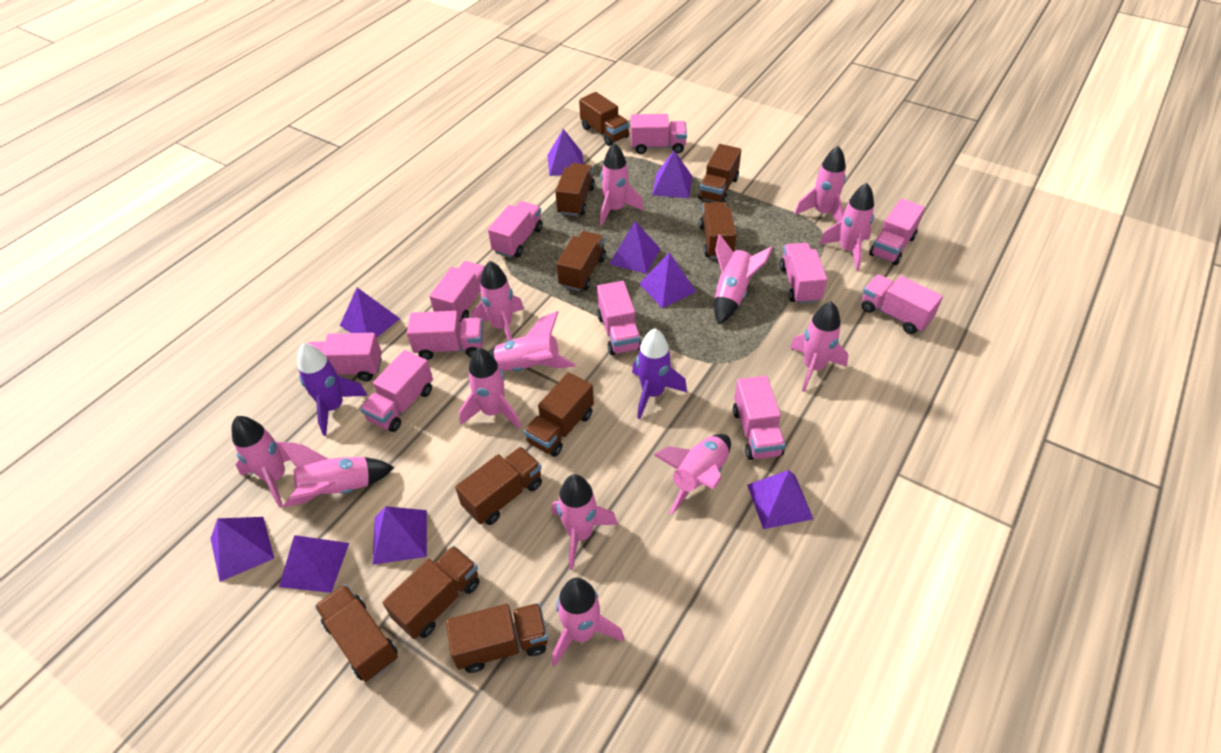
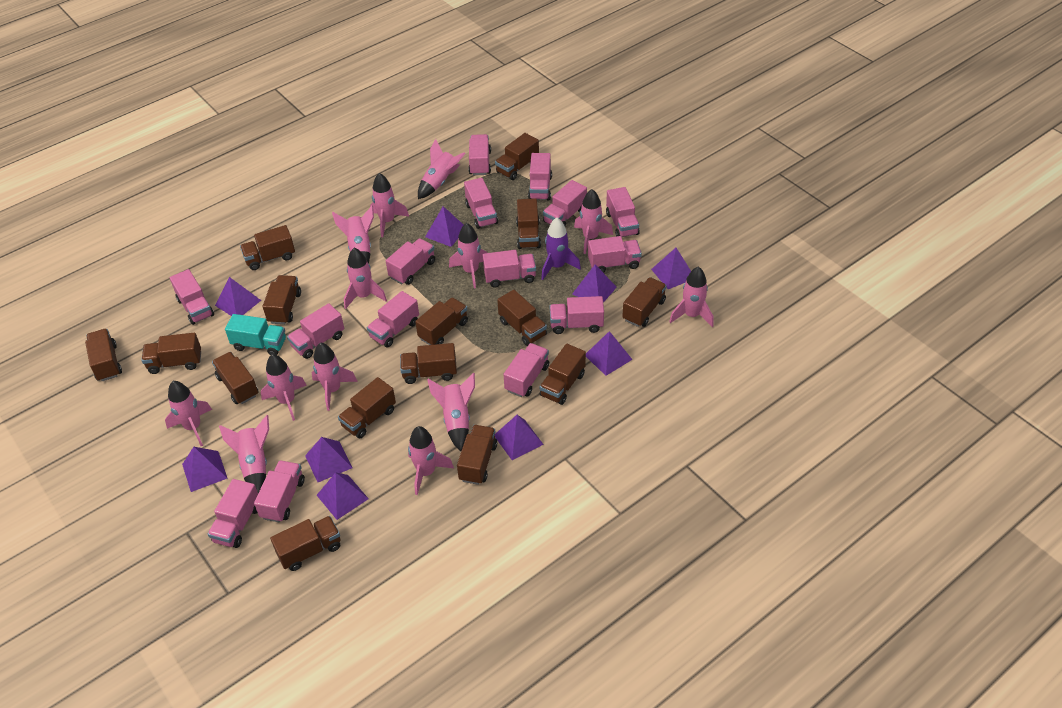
brown truck: 10 -> 15
pink truck: 11 -> 15
purple rocket: 2 -> 1
turquoise truck: 0 -> 1

